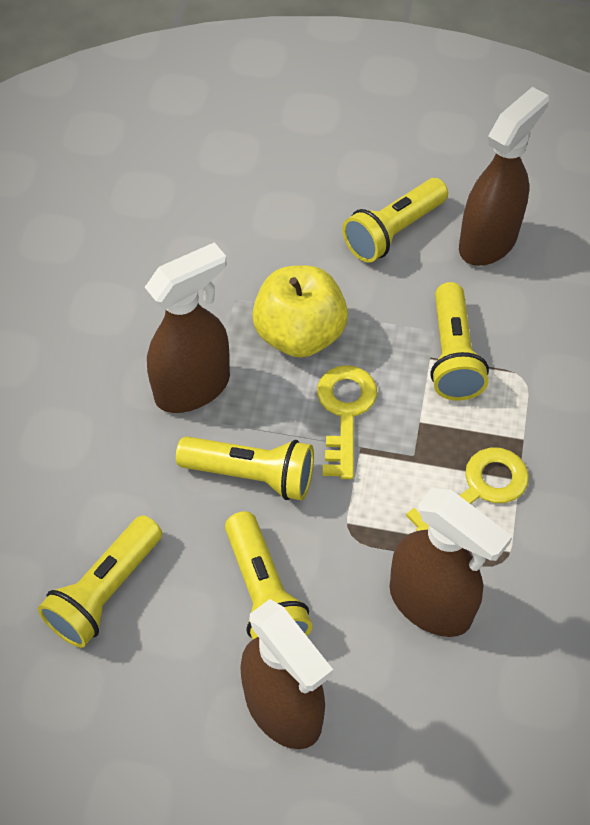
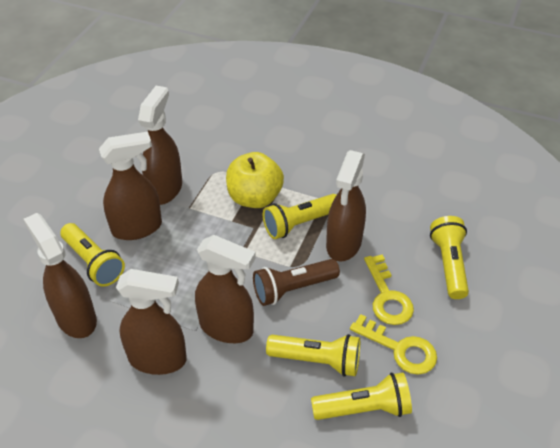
brown flashlight: 0 -> 1
brown spray bottle: 4 -> 6

